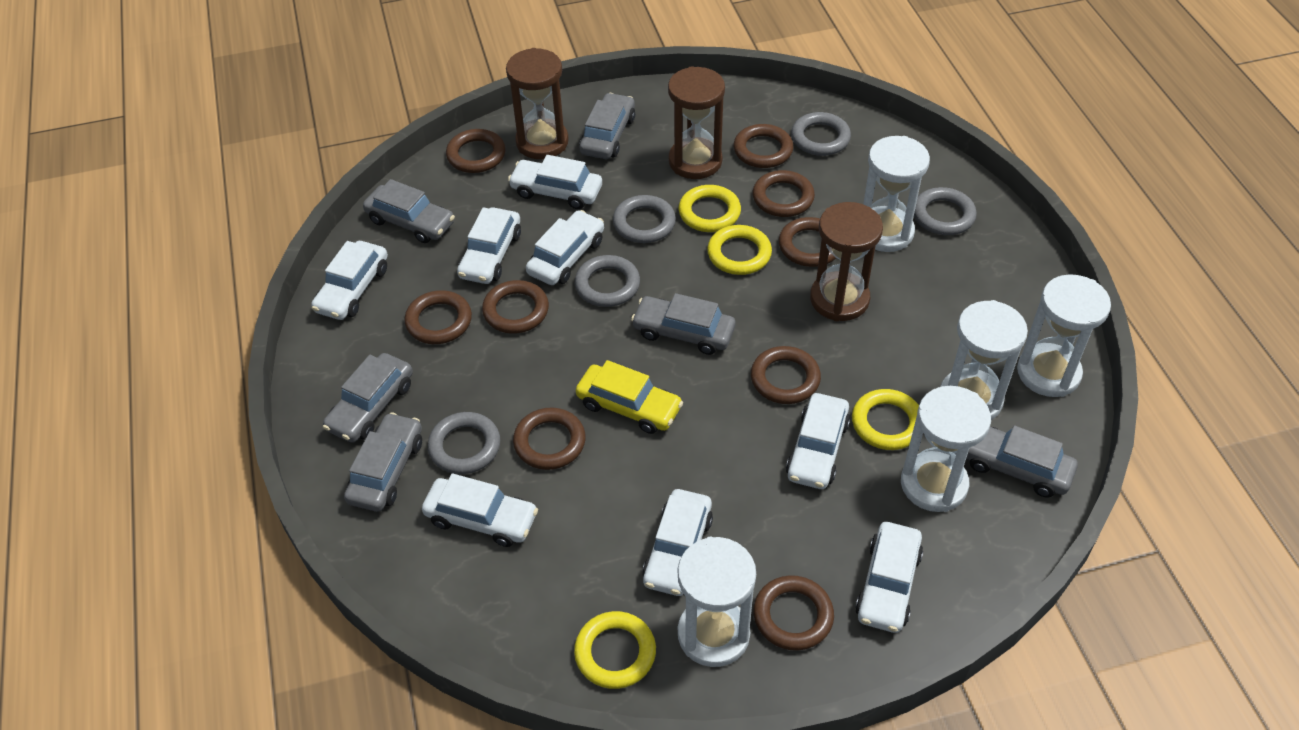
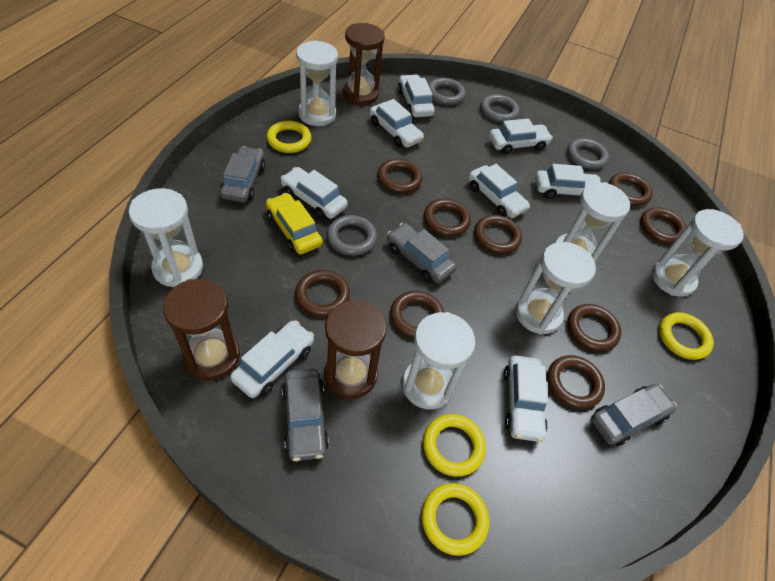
grey car: 6 -> 4
grey ring: 5 -> 4
white hourglass: 5 -> 6

